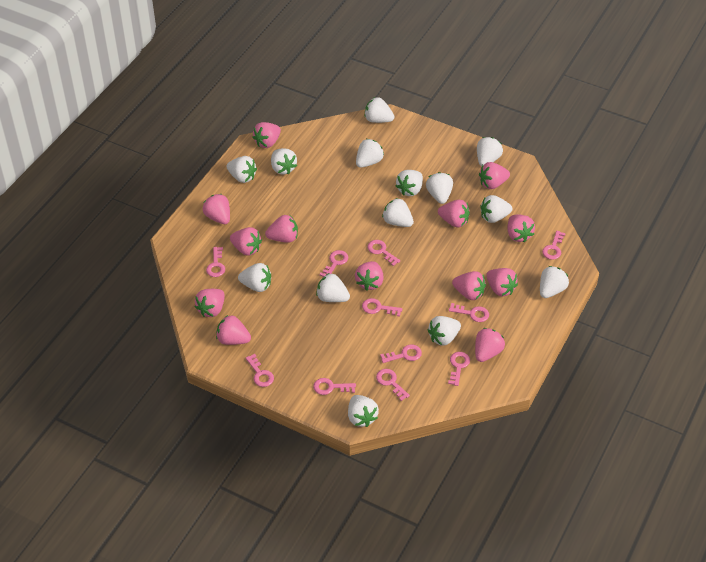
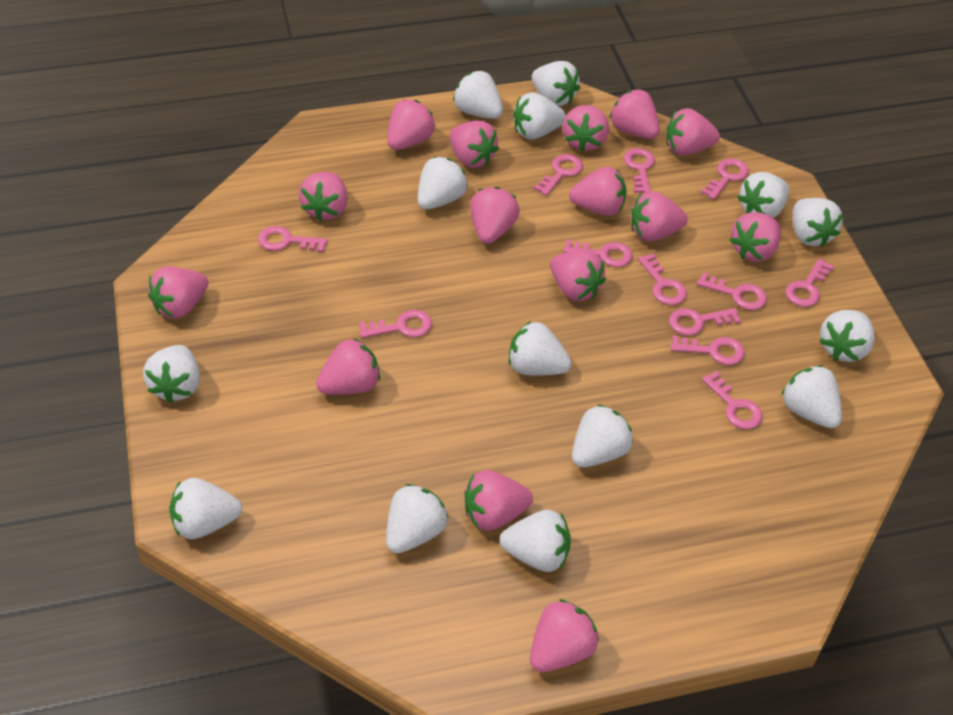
pink key: 11 -> 12
pink strawberry: 13 -> 15

